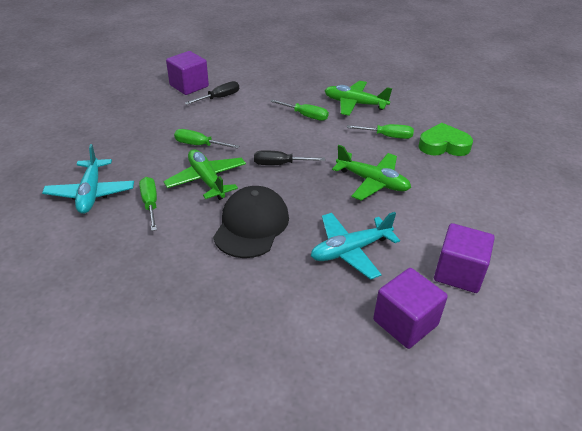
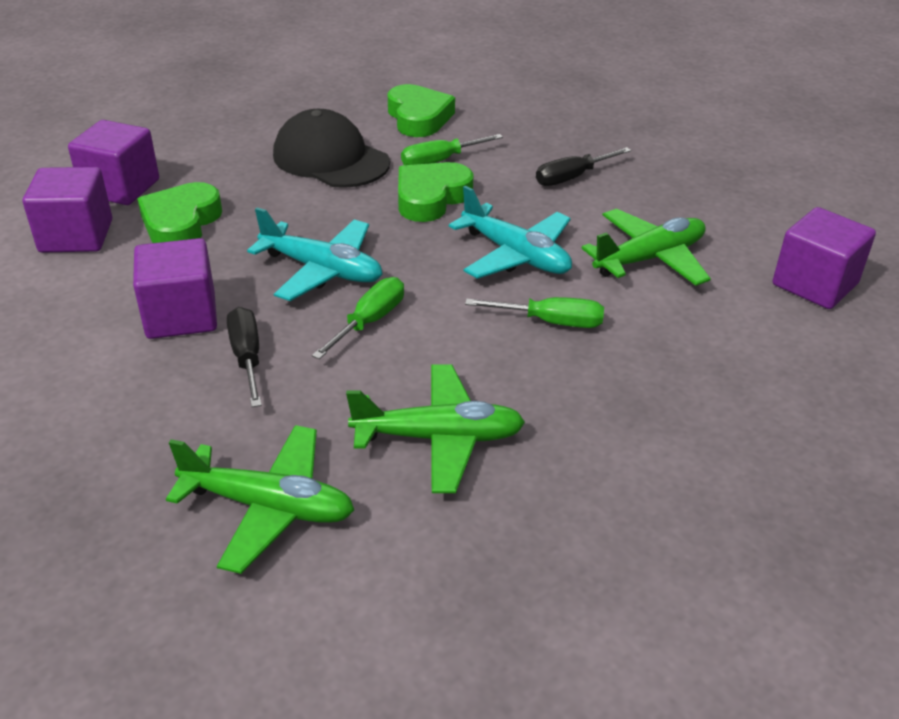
green heart: 1 -> 3
green screwdriver: 4 -> 3
purple cube: 3 -> 4

